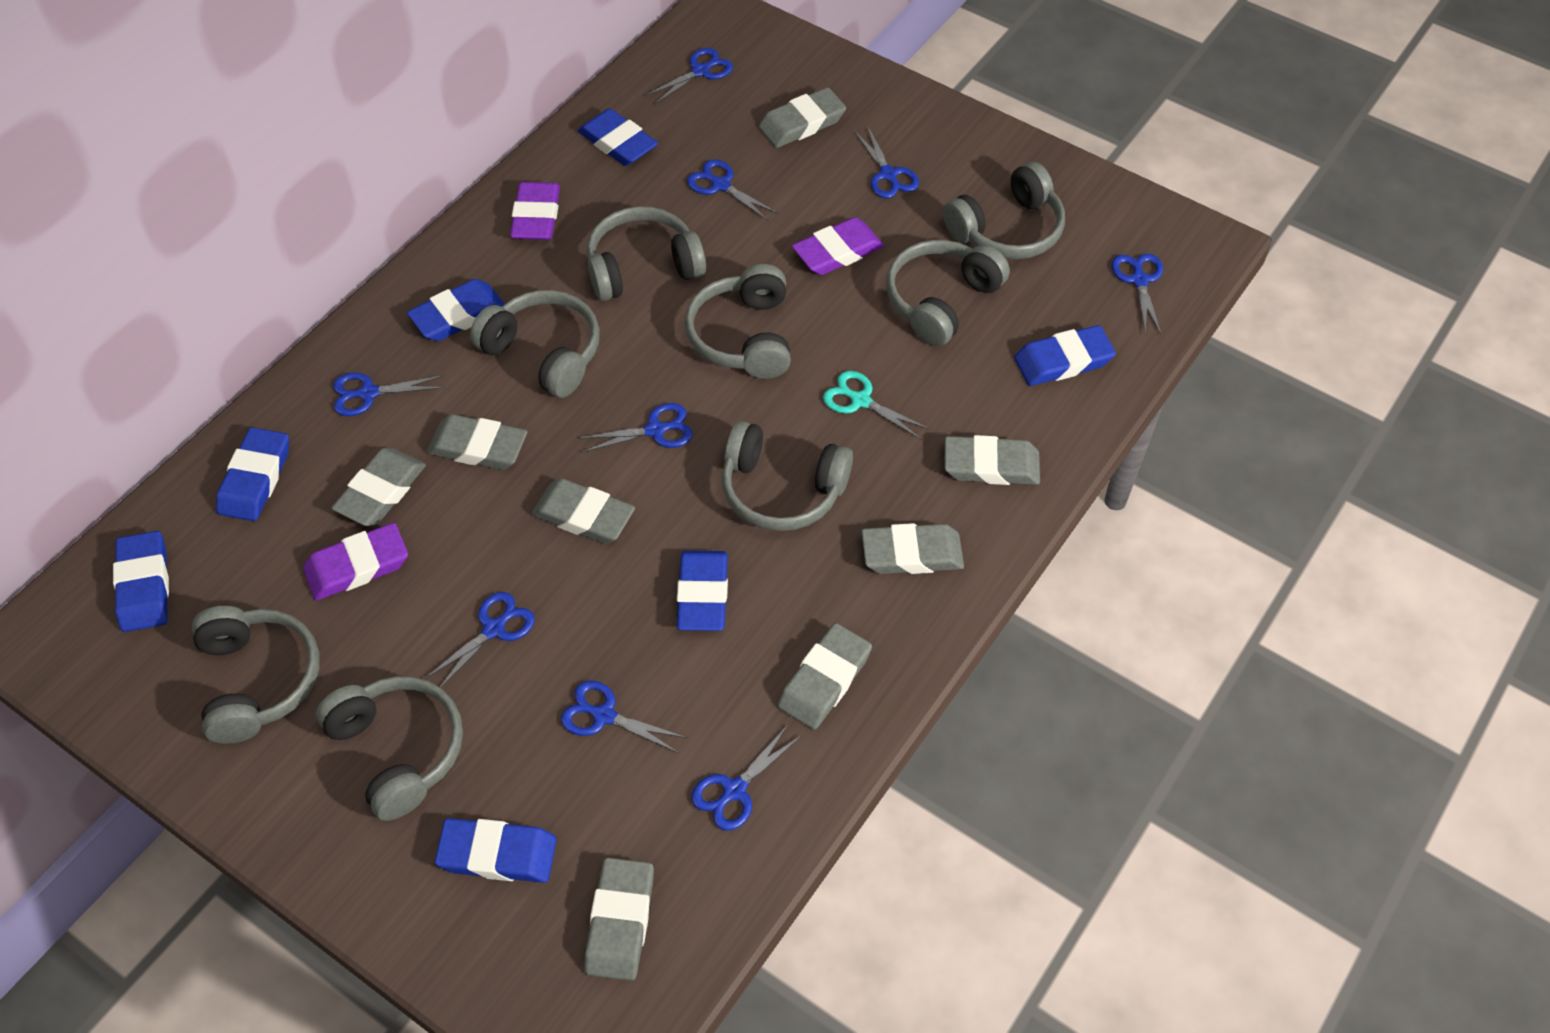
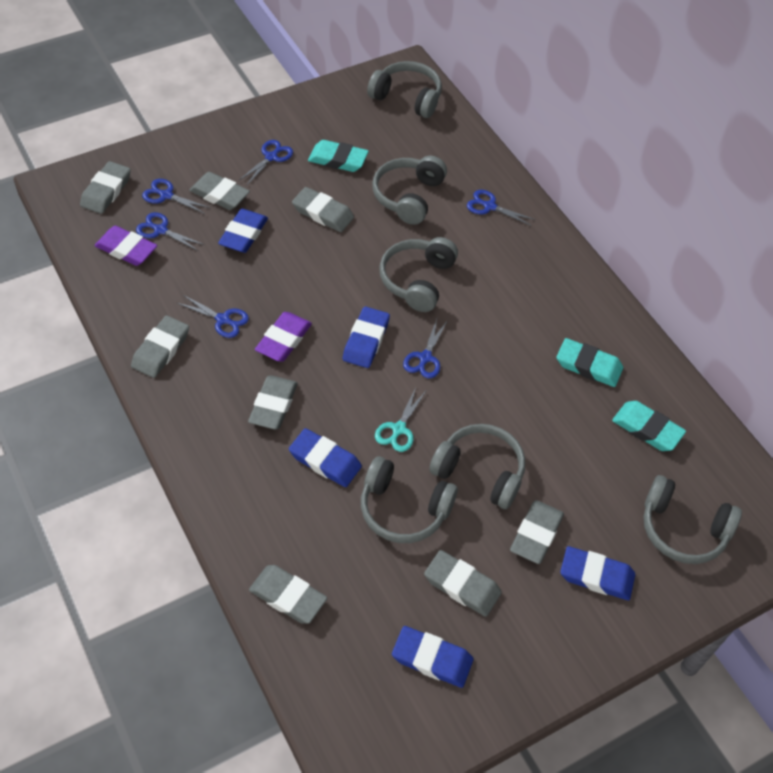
blue eraser: 7 -> 5
blue scissors: 9 -> 6
grey headphones: 8 -> 6
purple eraser: 3 -> 2
turquoise eraser: 0 -> 3

